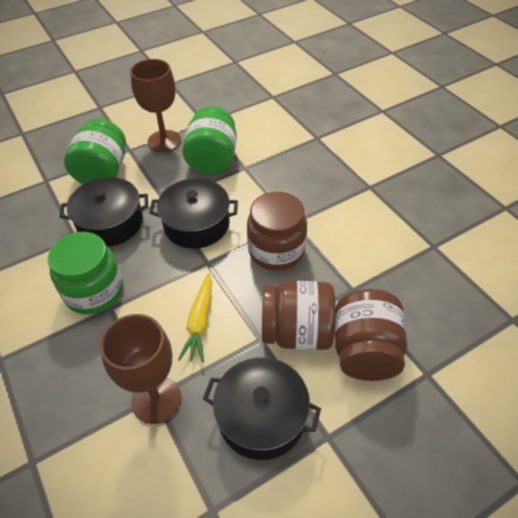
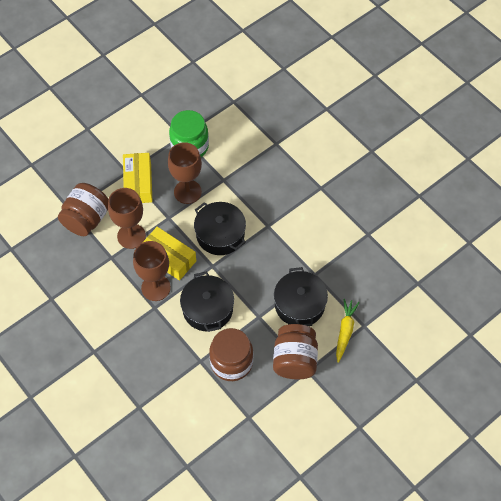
brown goblet: 2 -> 3
green jar: 3 -> 1
yellow box: 0 -> 2

